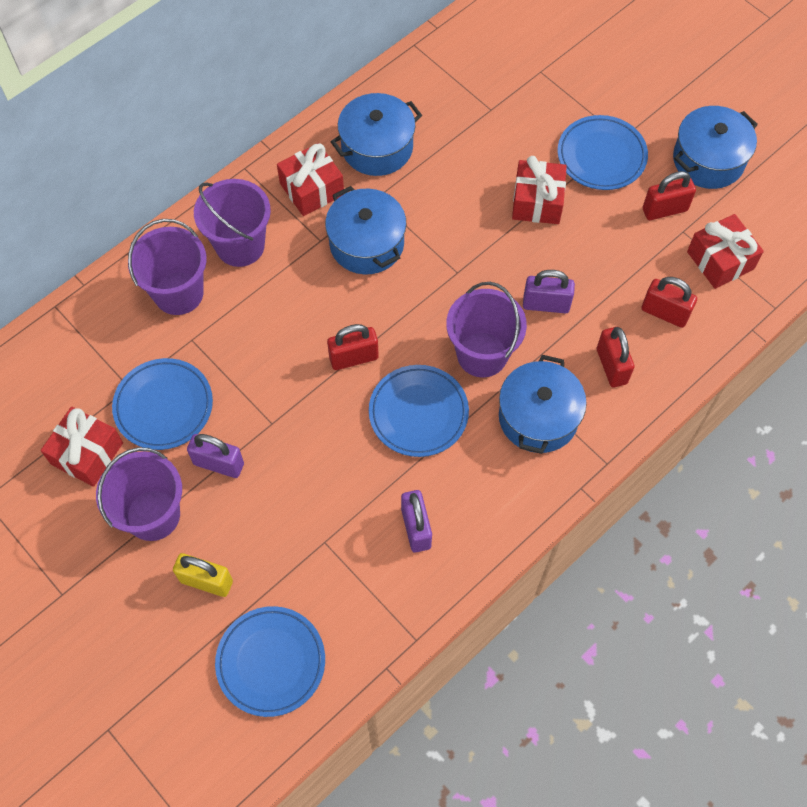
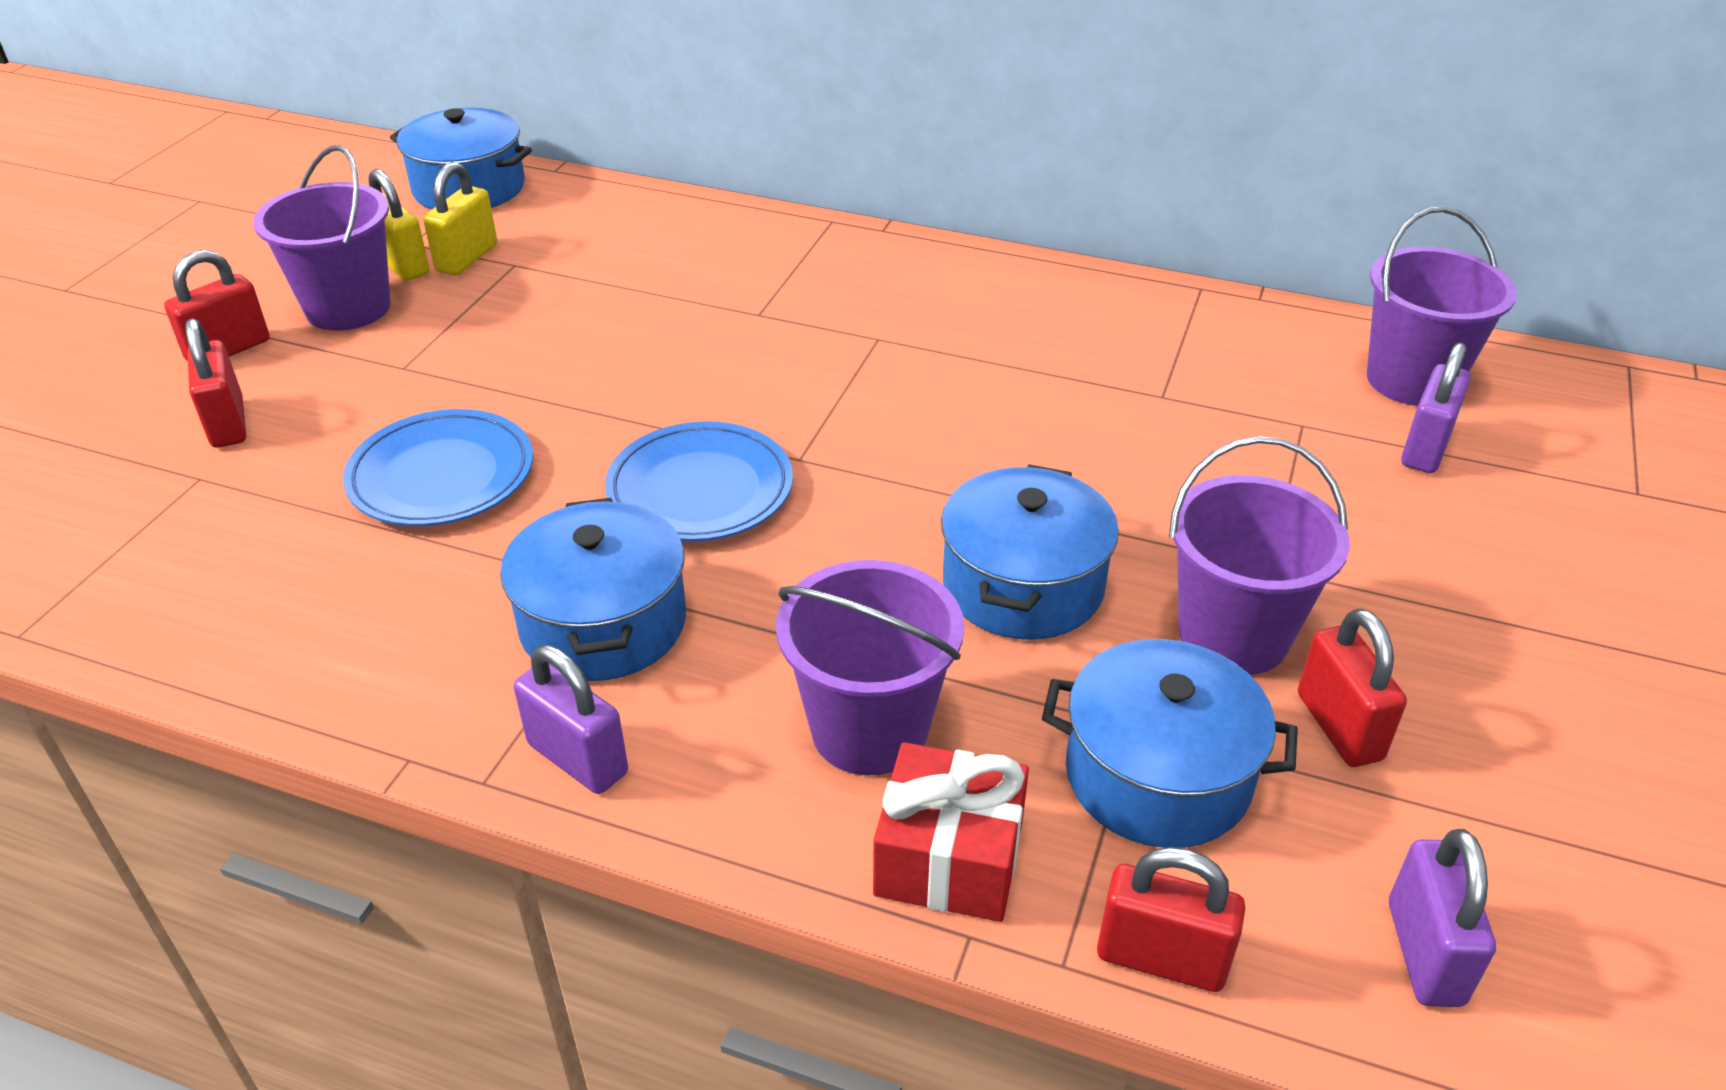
blue plate: 4 -> 2
red gift: 4 -> 1
yellow padlock: 1 -> 2

